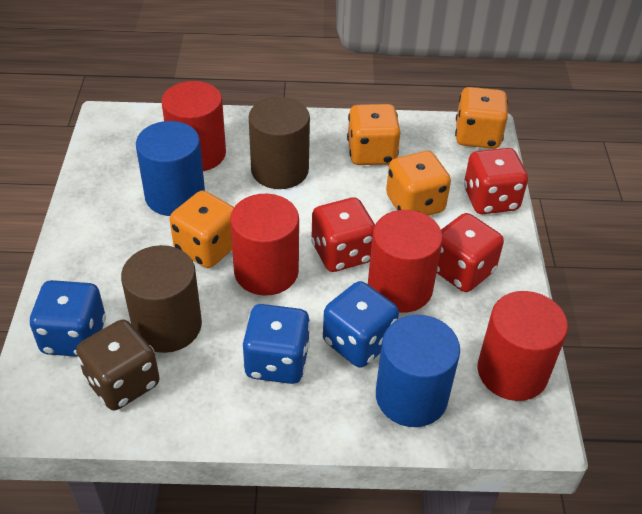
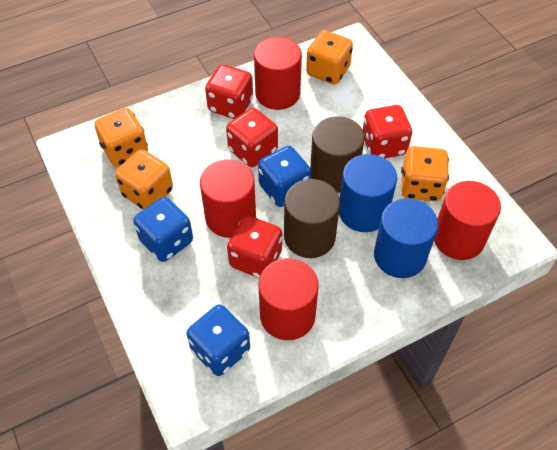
brown dice: 1 -> 0
red dice: 3 -> 4

